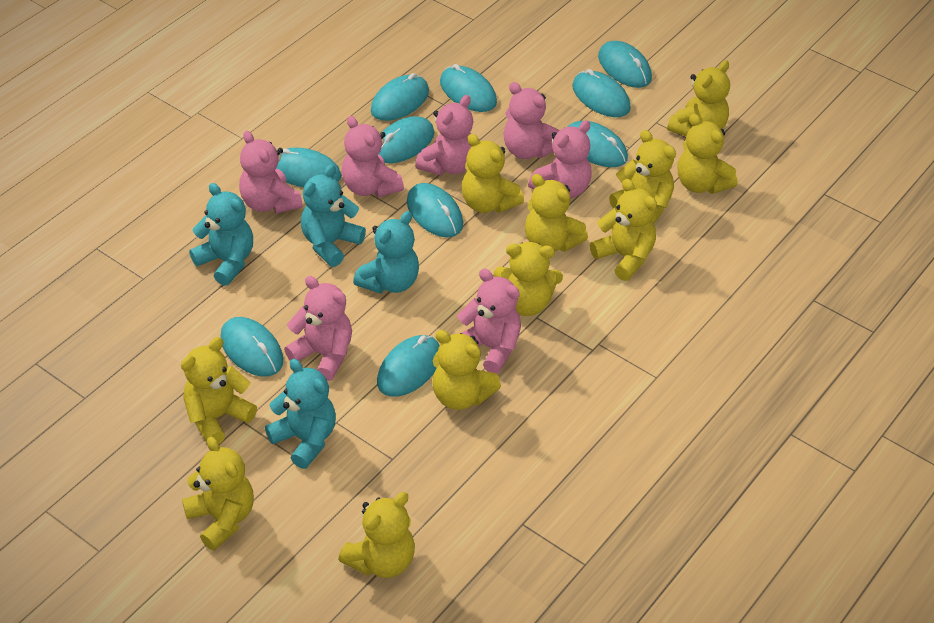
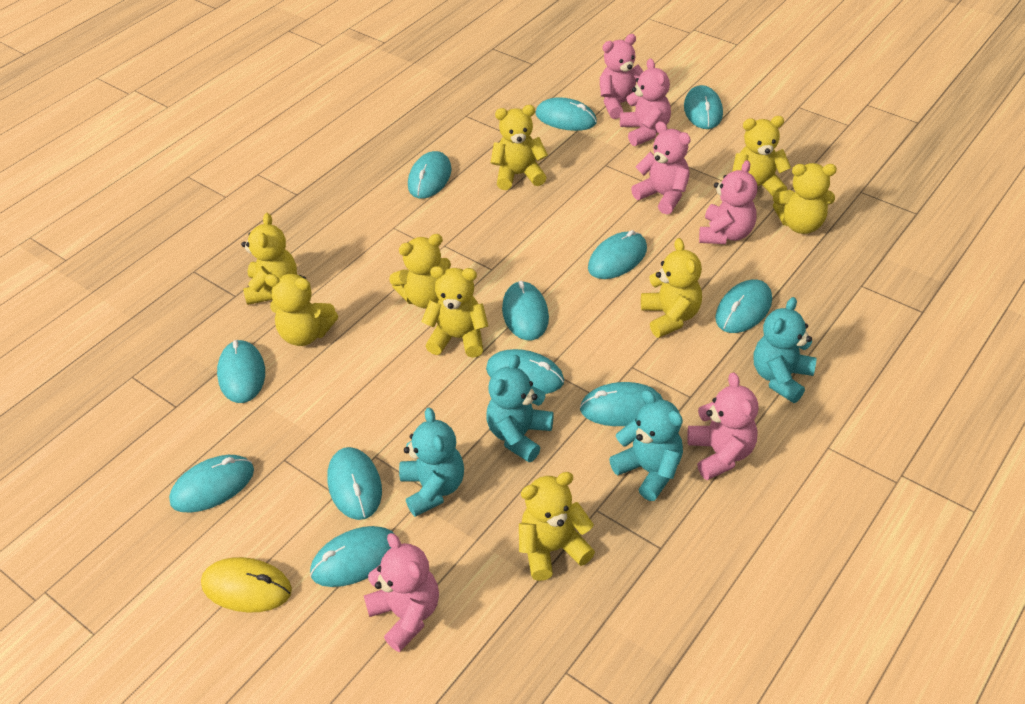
pink teddy bear: 7 -> 6
turquoise mouse: 10 -> 12
yellow mouse: 0 -> 1
yellow teddy bear: 11 -> 9

